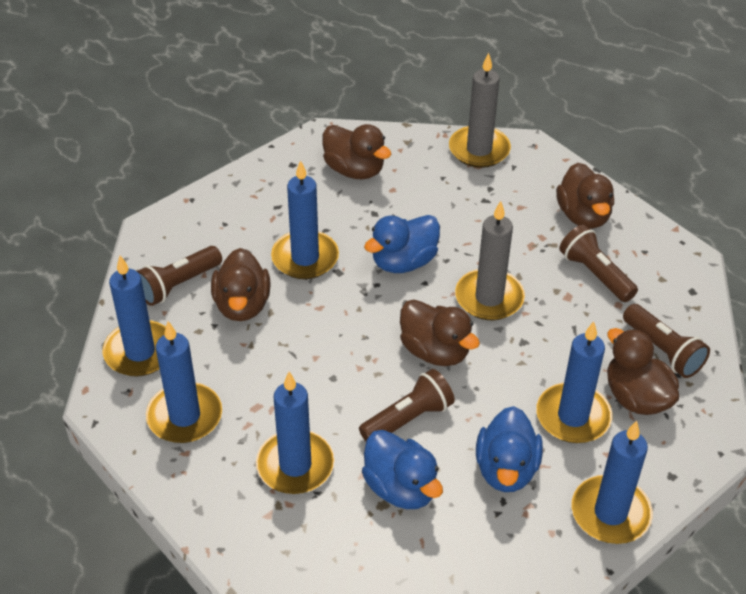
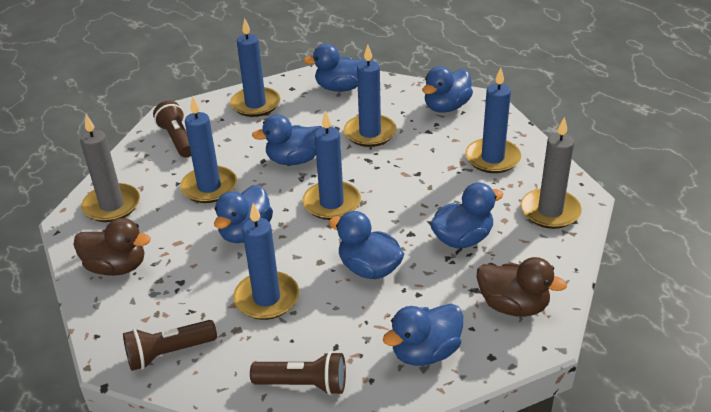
blue duck: 3 -> 7
brown duck: 5 -> 2
brown flashlight: 4 -> 3

